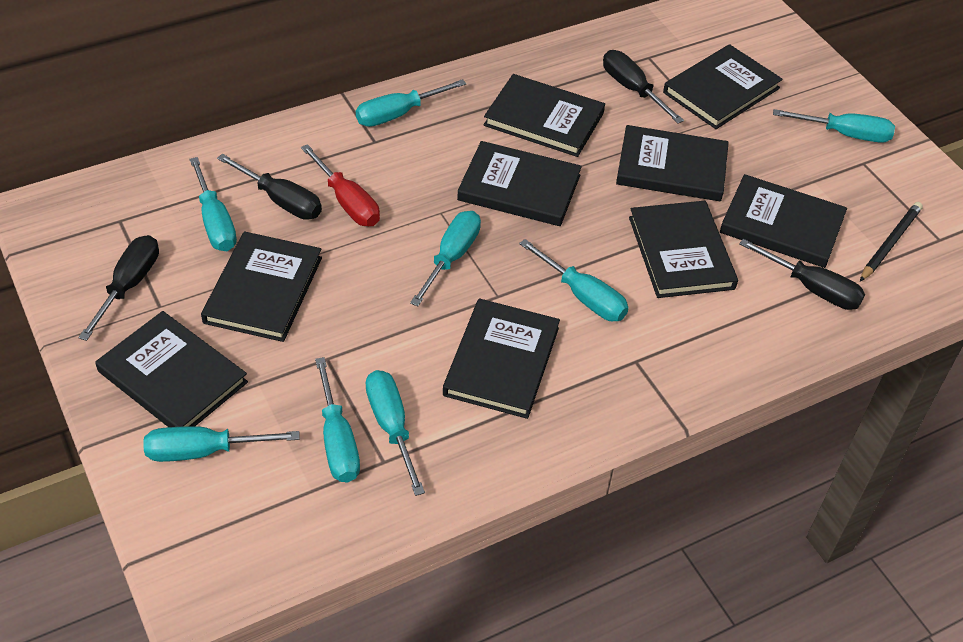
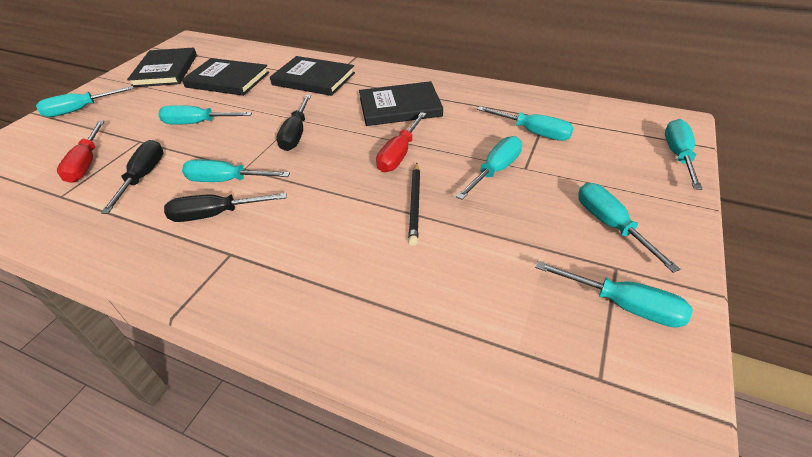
black book: 9 -> 4
black screwdriver: 4 -> 3
red screwdriver: 1 -> 2

